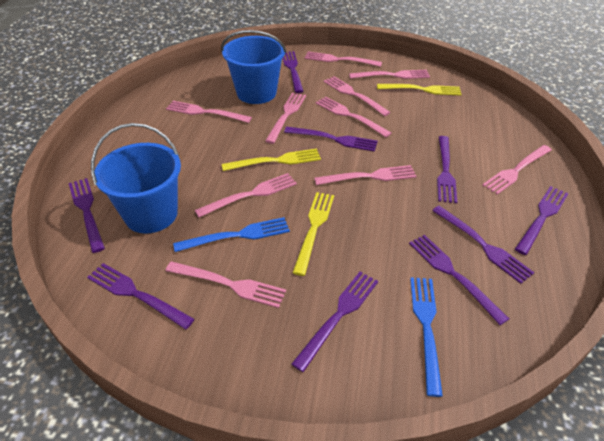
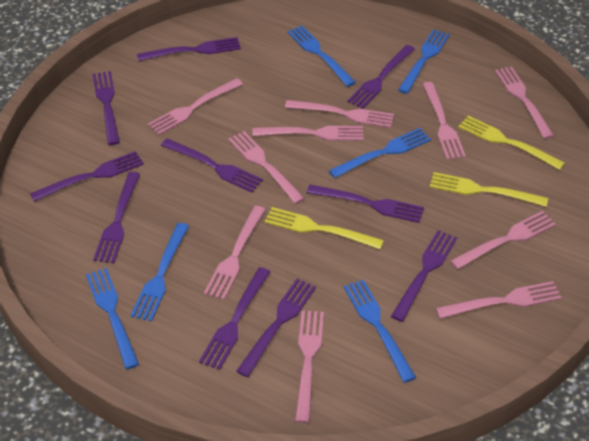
blue bucket: 2 -> 0
blue fork: 2 -> 6
purple fork: 9 -> 10

